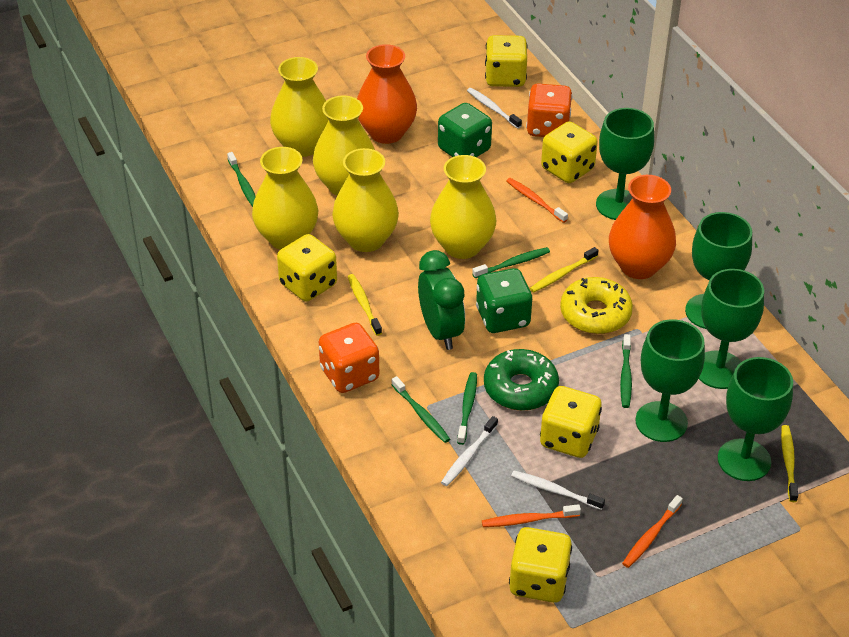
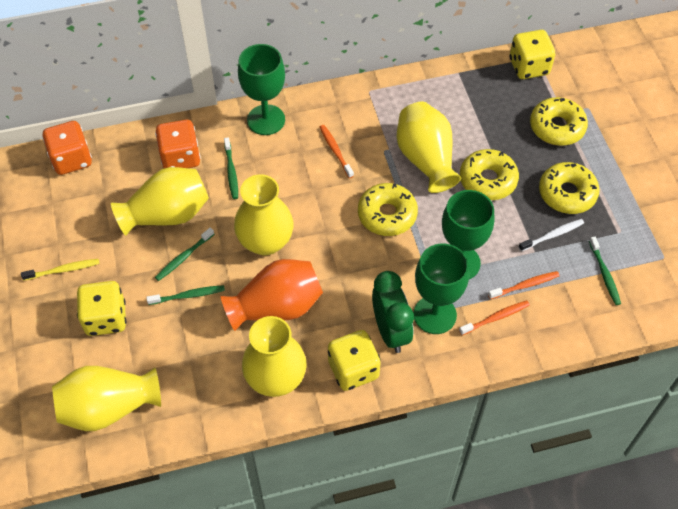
green dice: 2 -> 0
green donut: 1 -> 0
green goblet: 5 -> 3
green toothbrush: 5 -> 4
orange vase: 2 -> 1
white toothbrush: 3 -> 1
yellow dice: 5 -> 3
yellow donut: 1 -> 4
yellow toothbrush: 3 -> 1

